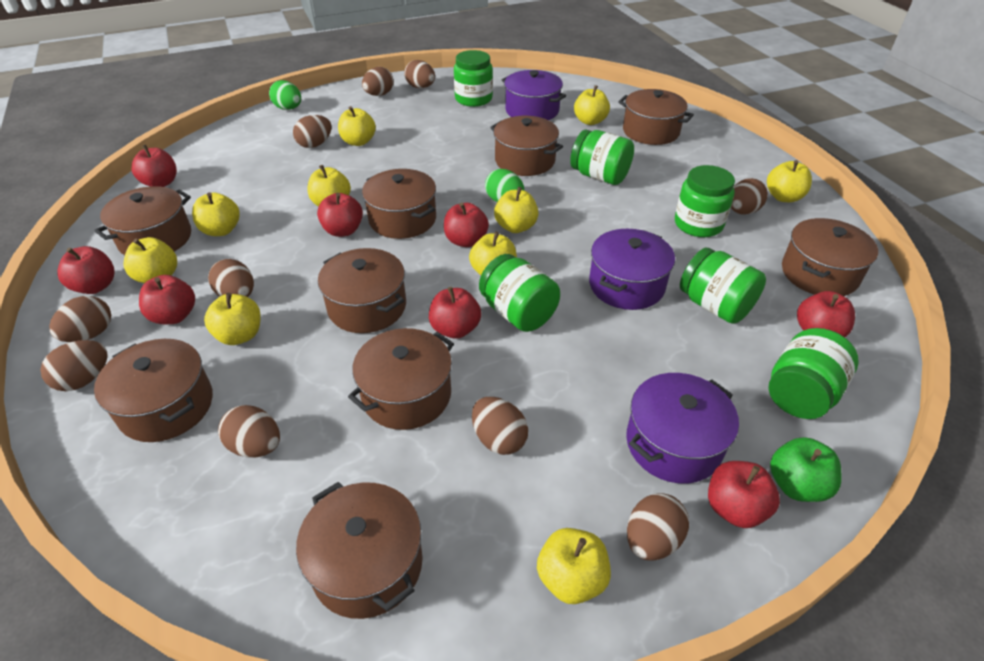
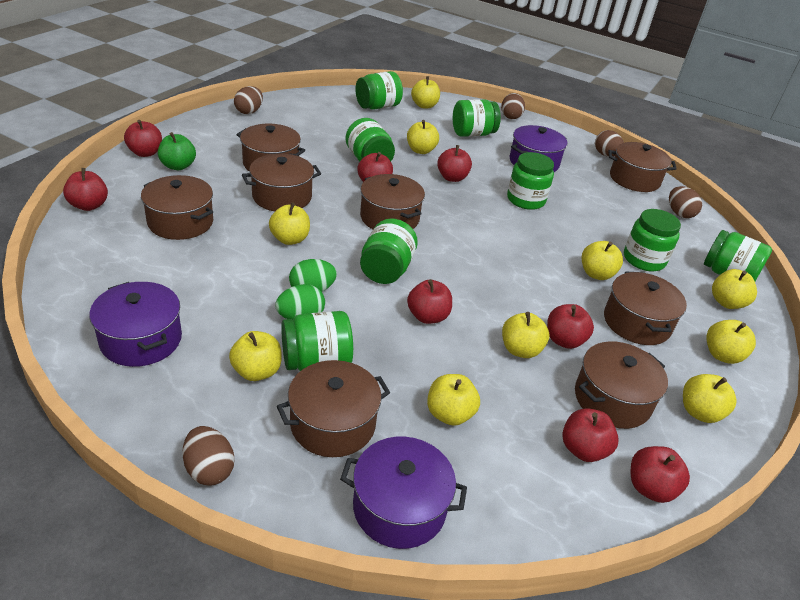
brown egg: 10 -> 5
brown pot: 9 -> 8
green jar: 6 -> 8

